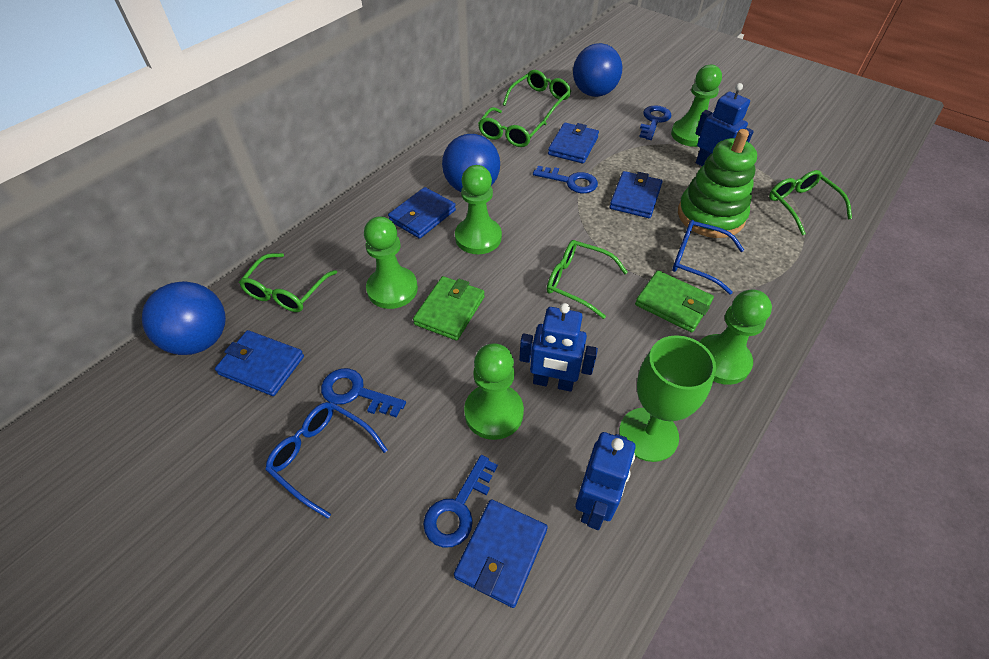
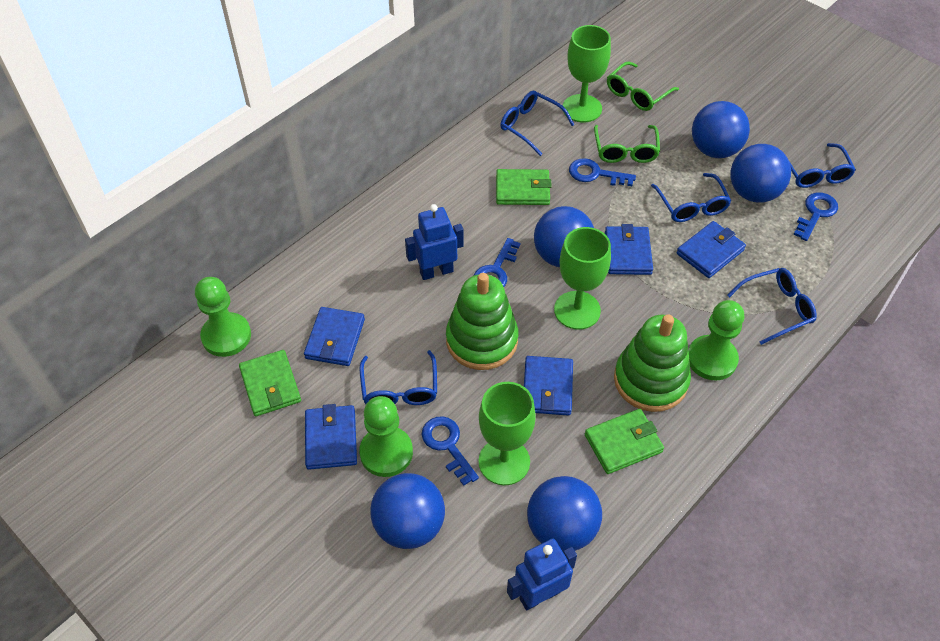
blue ball: 3 -> 5
blue glasses: 2 -> 5
blue robot: 3 -> 2
green glasses: 5 -> 2
green goblet: 1 -> 3
green pawn: 5 -> 3
green stacking toy: 1 -> 2
green wallet: 2 -> 3

